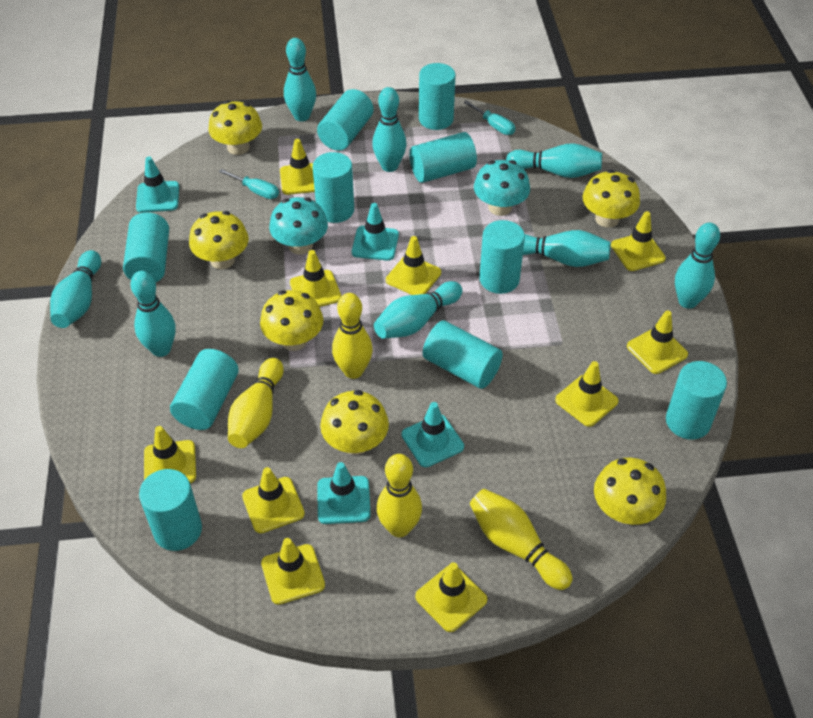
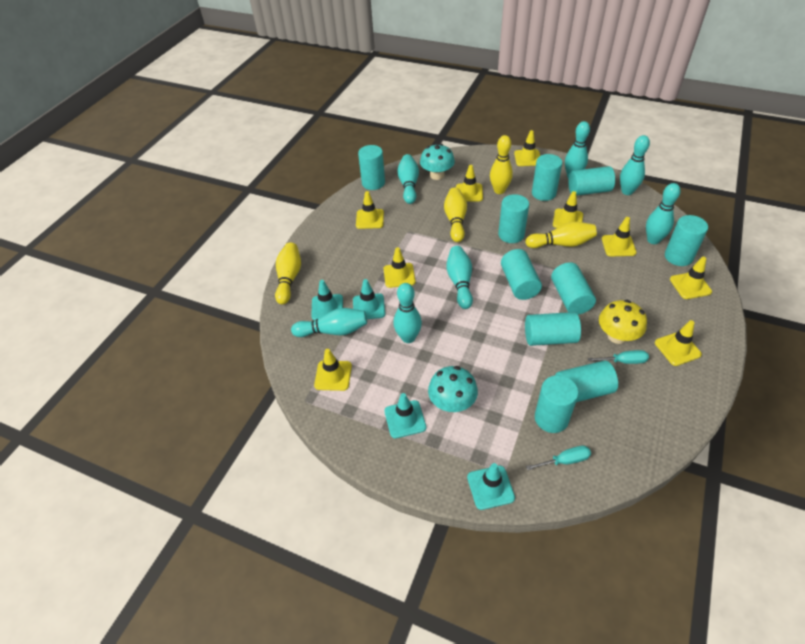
turquoise bowling pin: 8 -> 7
yellow mushroom: 6 -> 1
yellow traffic cone: 10 -> 9

